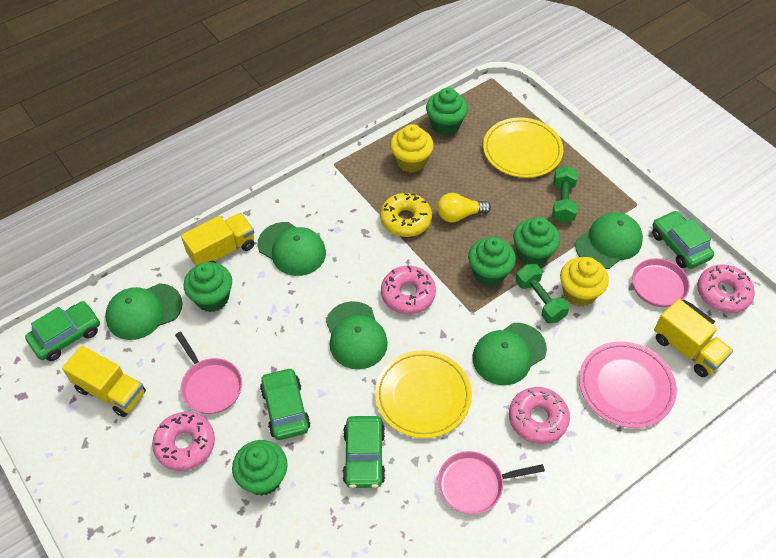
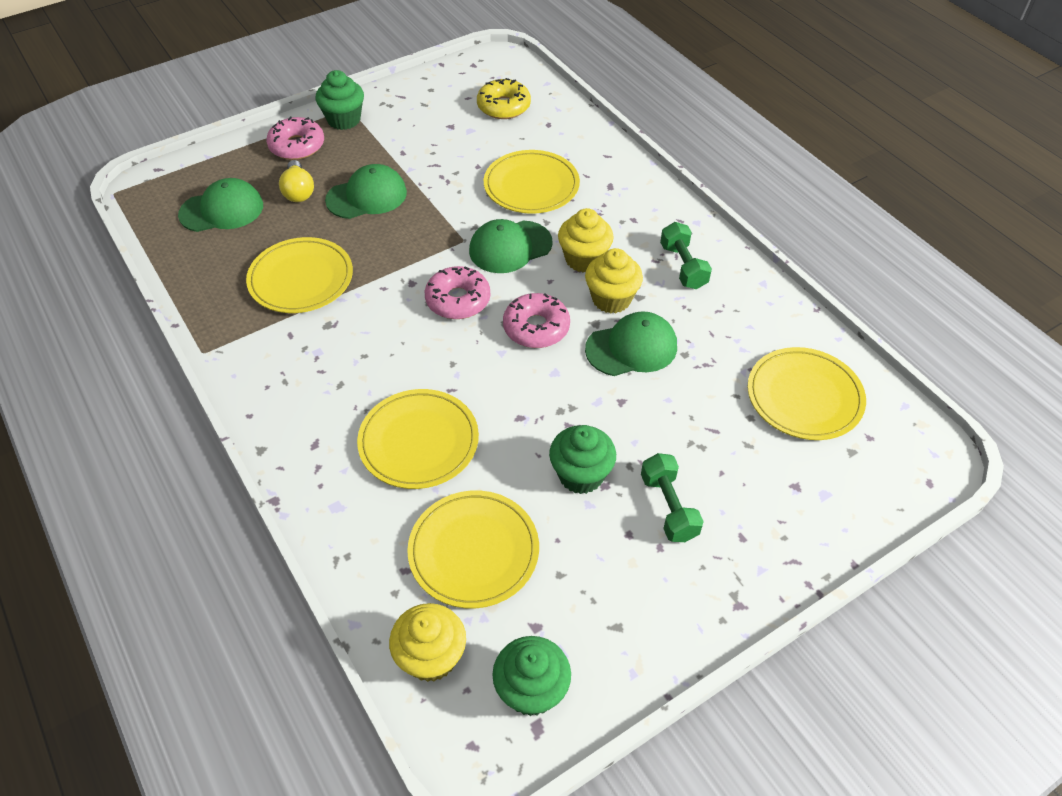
green cap: 5 -> 4
green car: 4 -> 0
green cupcake: 5 -> 3
pink donut: 4 -> 3
pink pan: 3 -> 0
pink plate: 1 -> 0
yellow cupcake: 2 -> 3
yellow plate: 2 -> 5
yellow truck: 3 -> 0

